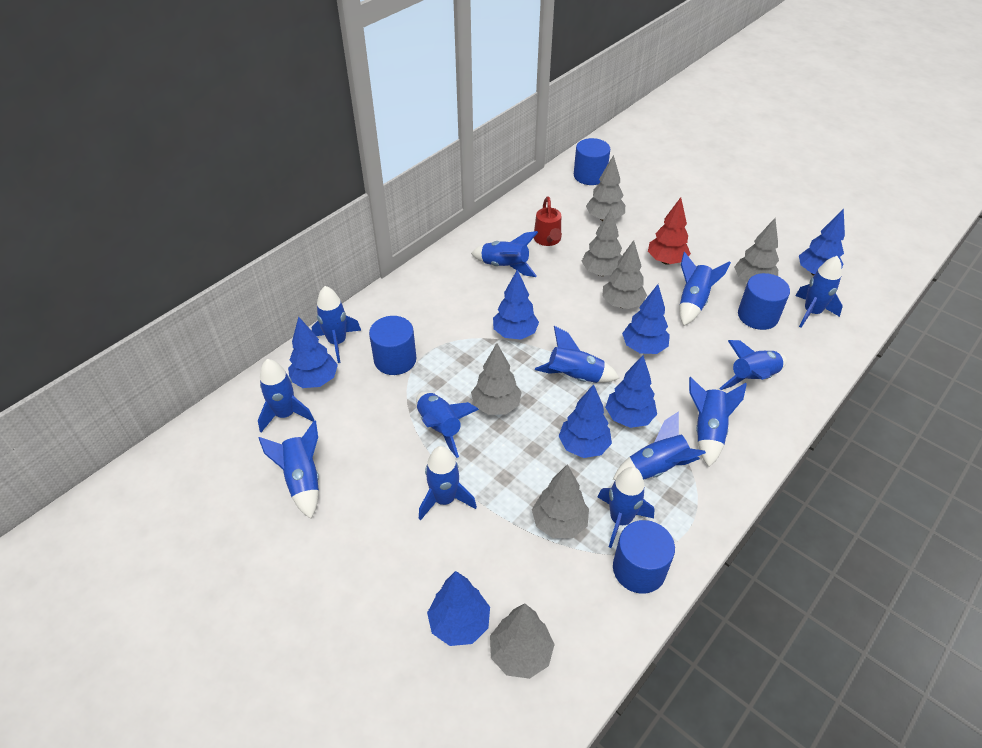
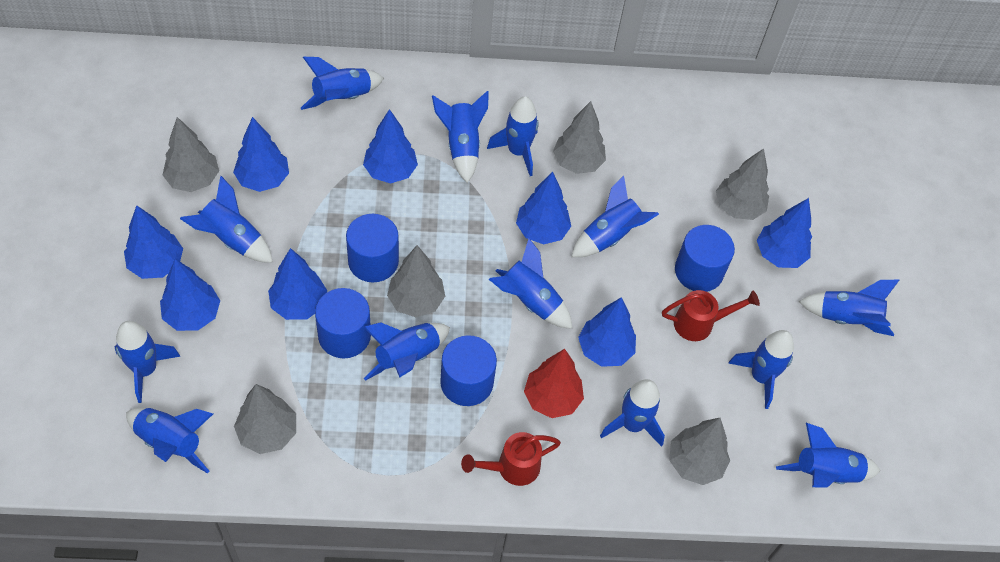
blue tree: 7 -> 8
grey tree: 7 -> 6
red watering can: 1 -> 2

